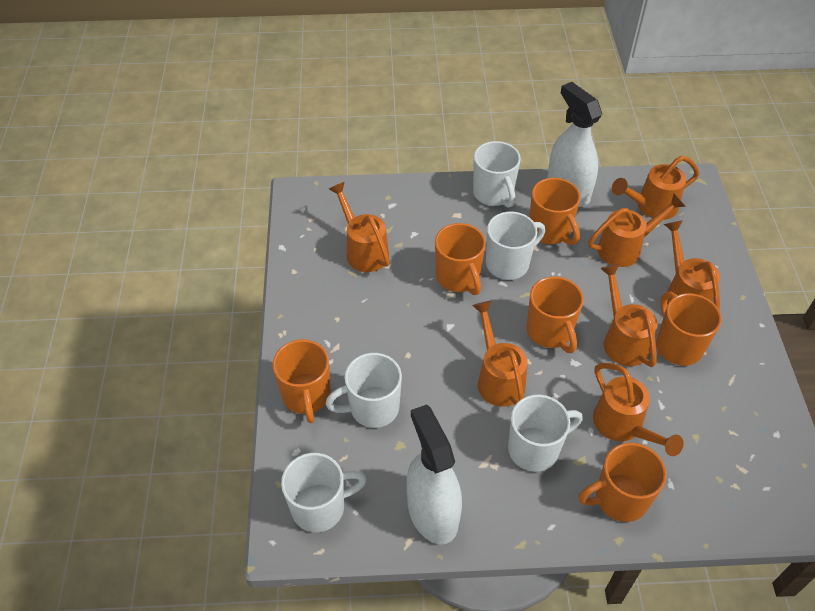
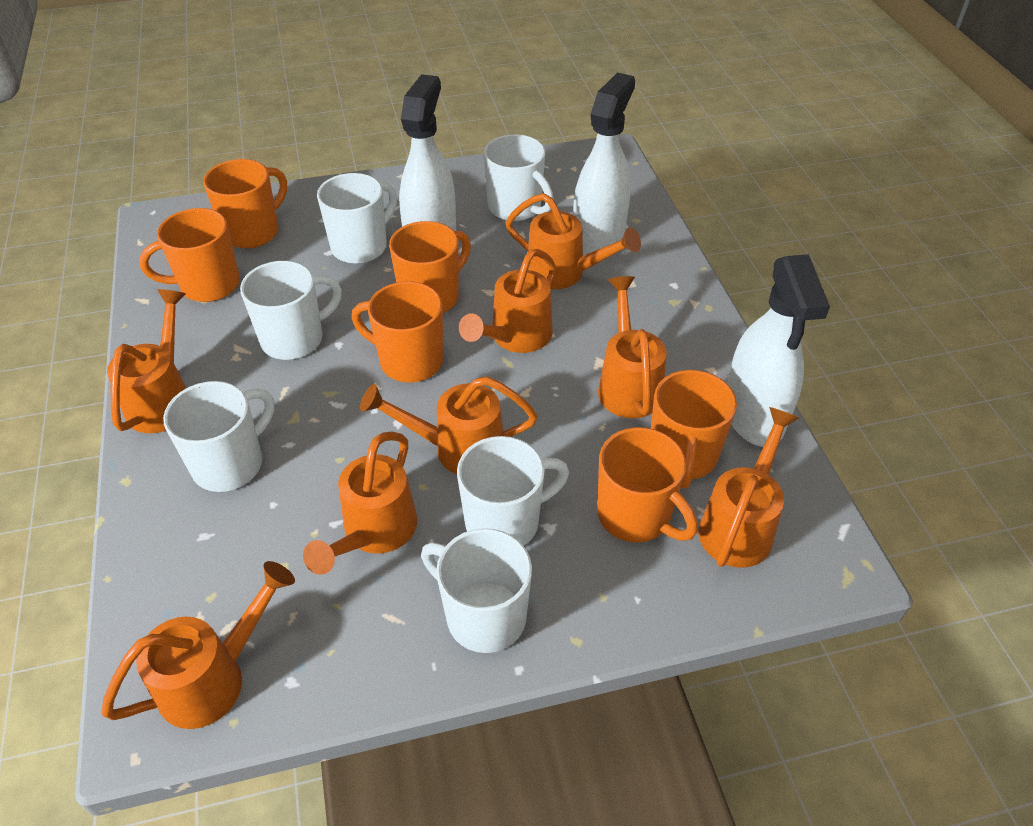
orange watering can: 7 -> 8
white mug: 5 -> 6
white spray bottle: 2 -> 3

